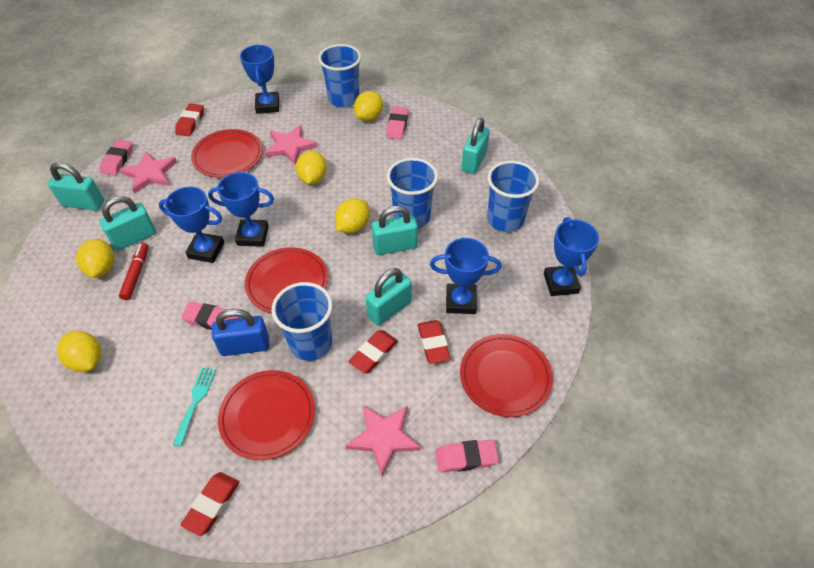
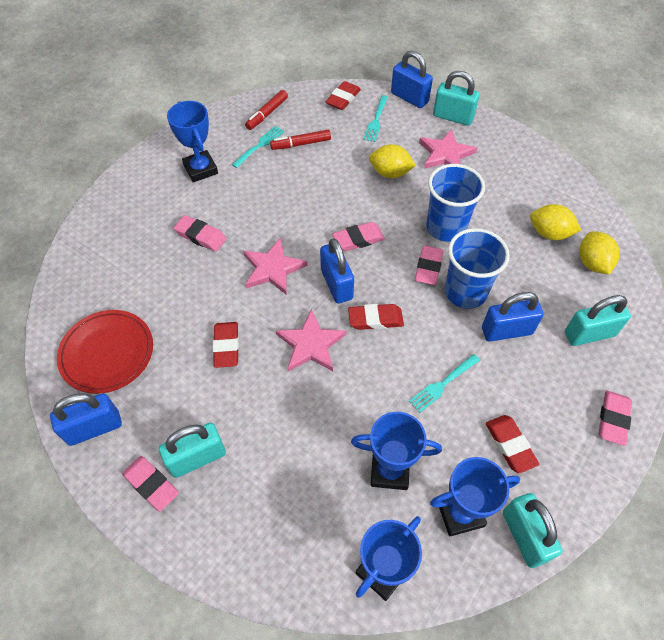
blue cup: 4 -> 2
blue padlock: 1 -> 4
blue trophy: 5 -> 4
pink eraser: 4 -> 5
red marker: 1 -> 2
red plate: 4 -> 1
turquoise fork: 1 -> 3
turquoise padlock: 5 -> 4
yellow lemon: 5 -> 3

